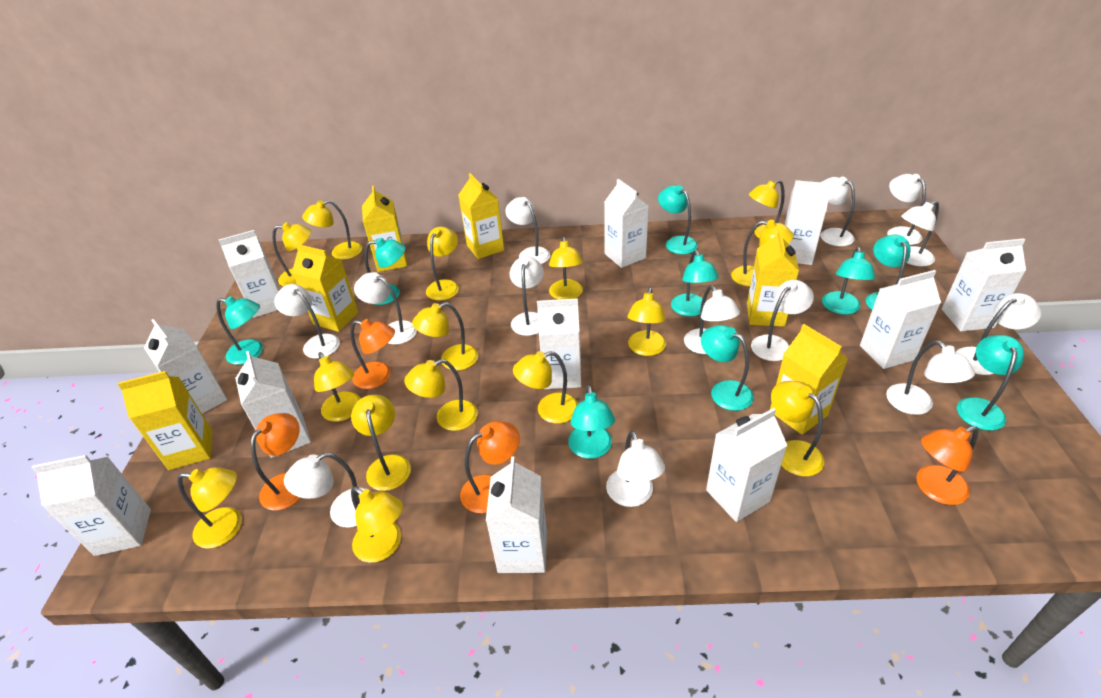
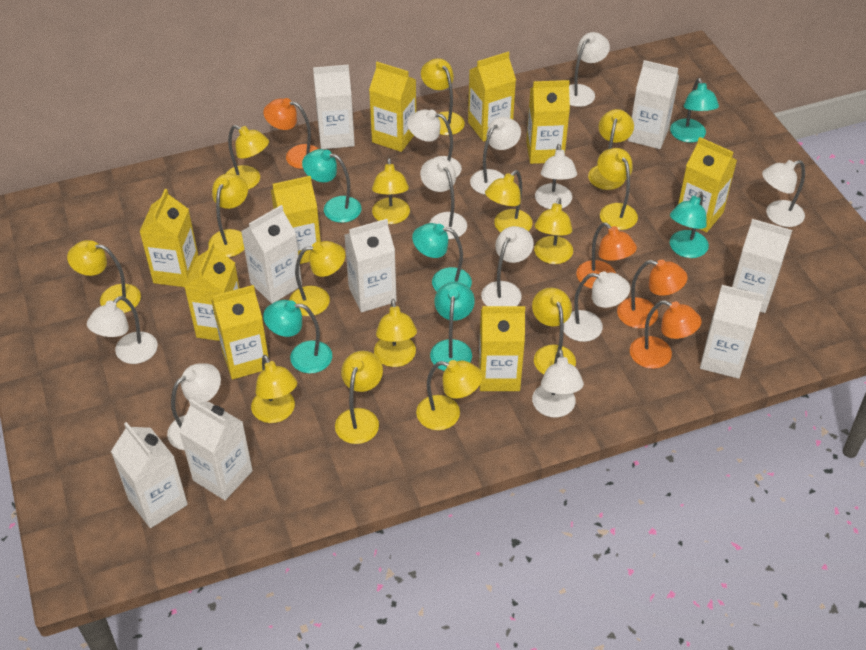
turquoise lamp: 9 -> 6
white carton: 11 -> 8
white lamp: 13 -> 11
yellow carton: 6 -> 9

